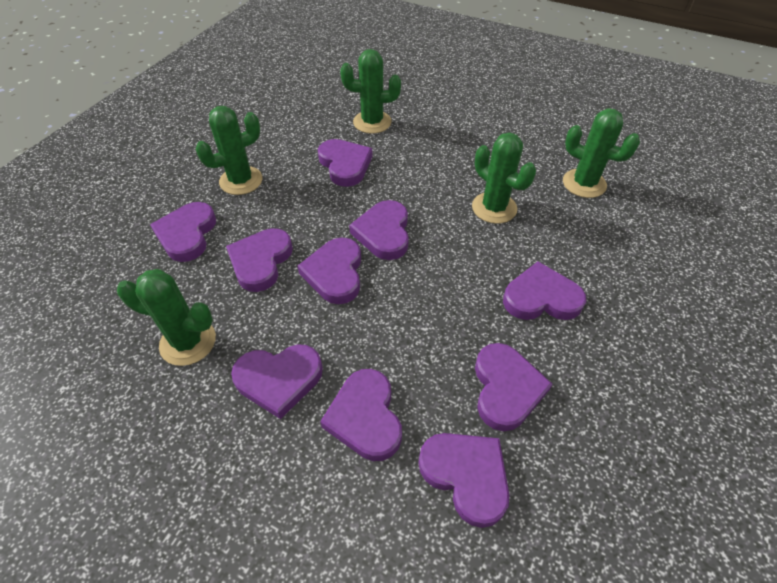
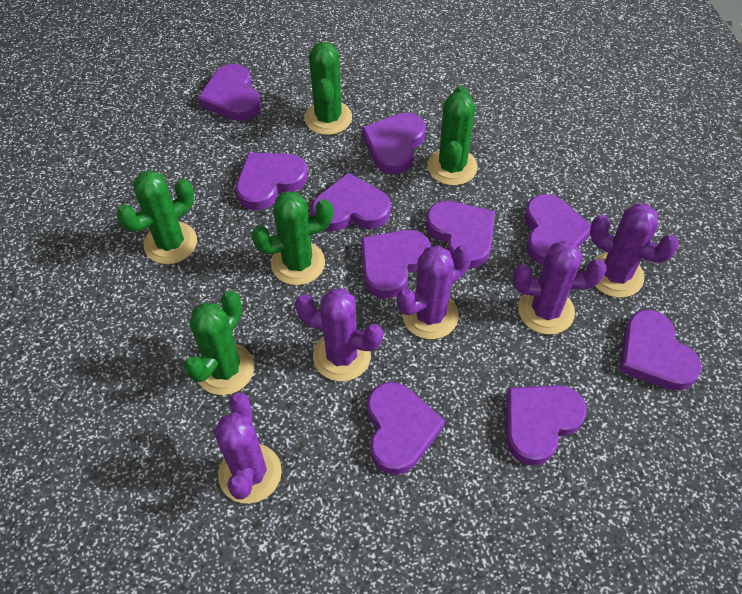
purple cactus: 0 -> 5

